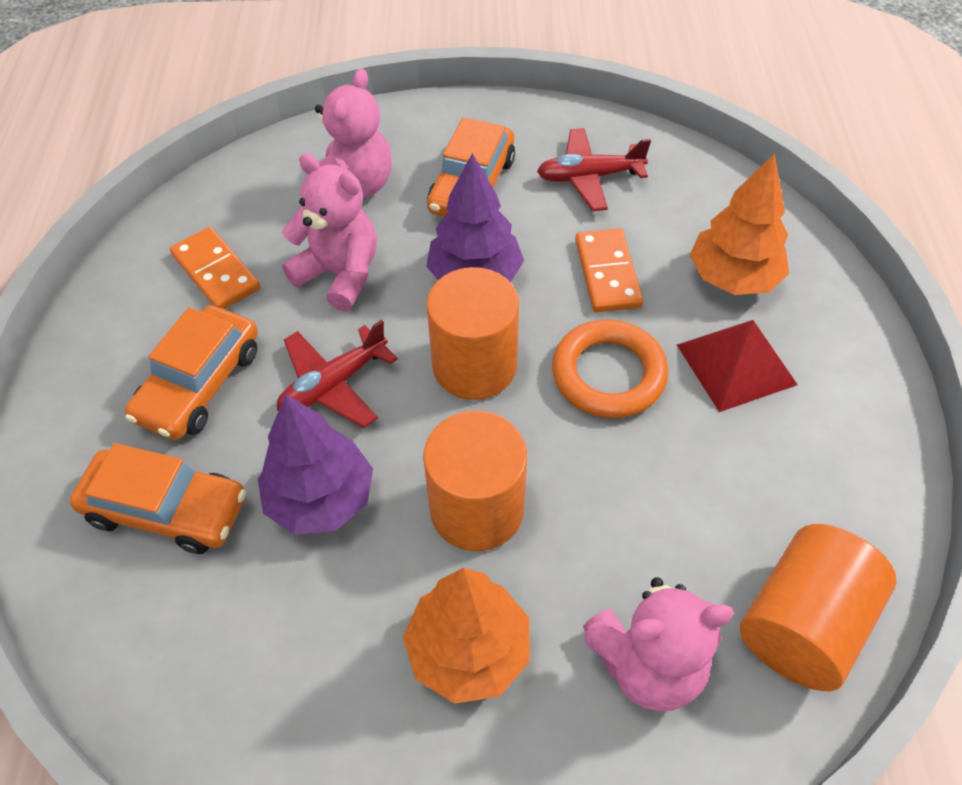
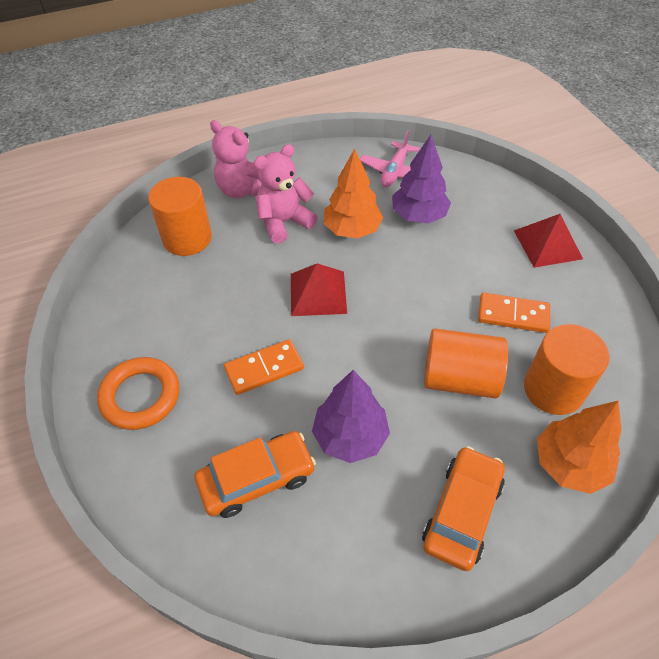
orange car: 3 -> 2
pink plane: 0 -> 1
pink teddy bear: 3 -> 2
red plane: 2 -> 0
red pyramid: 1 -> 2

